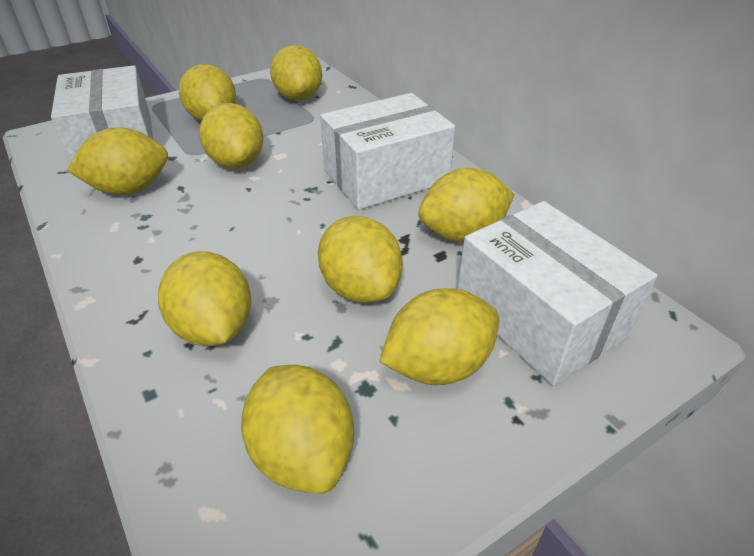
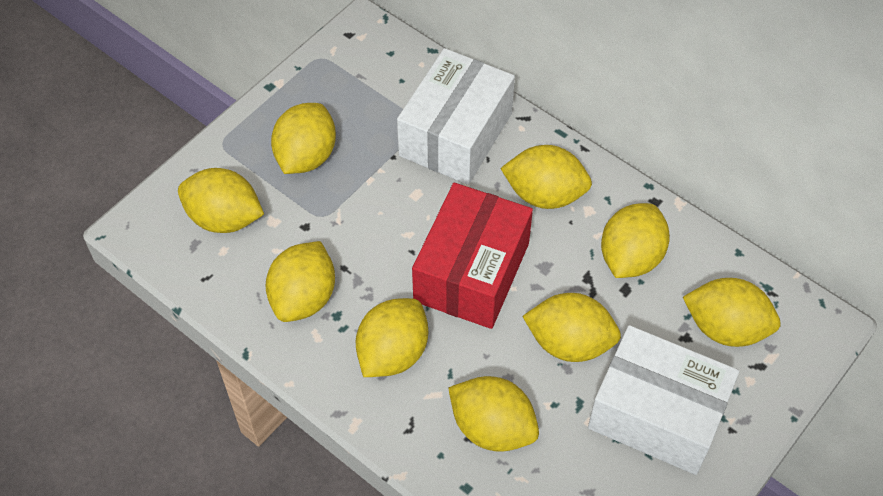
red box: 0 -> 1
white box: 3 -> 2

